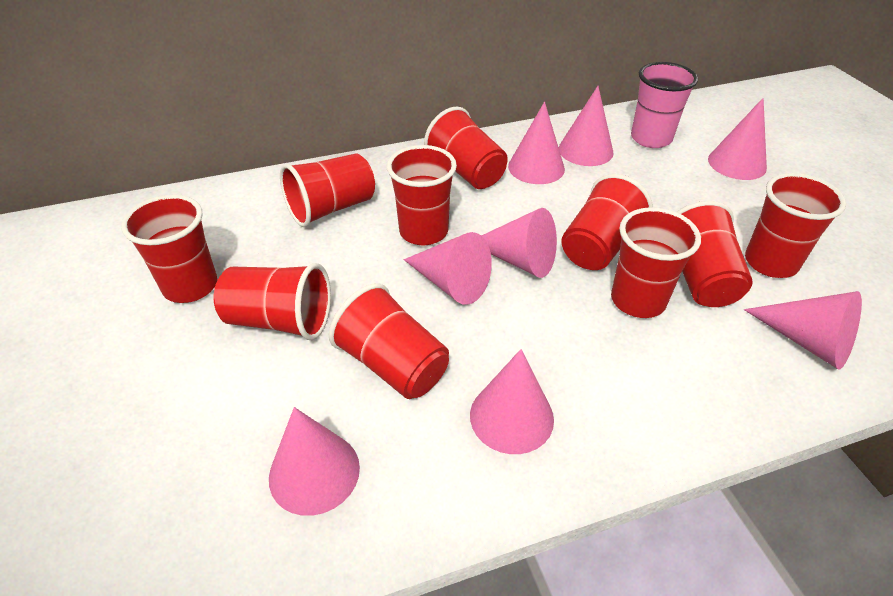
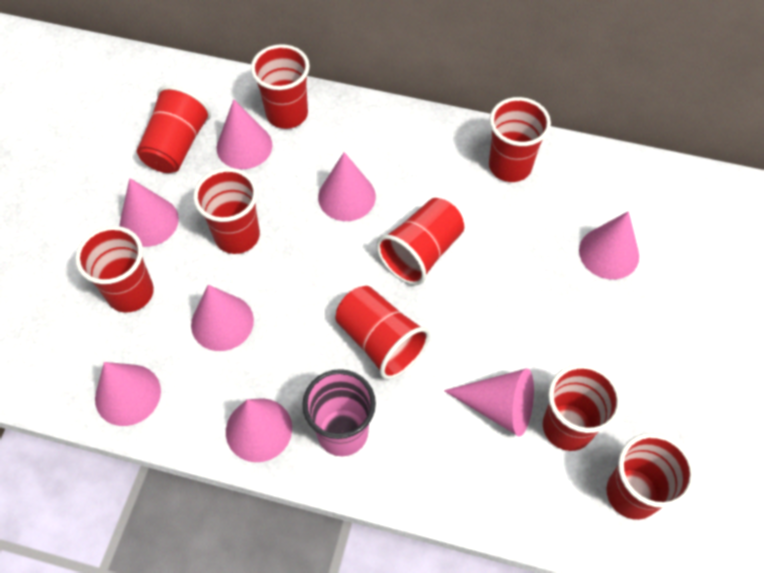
red cup: 10 -> 9

